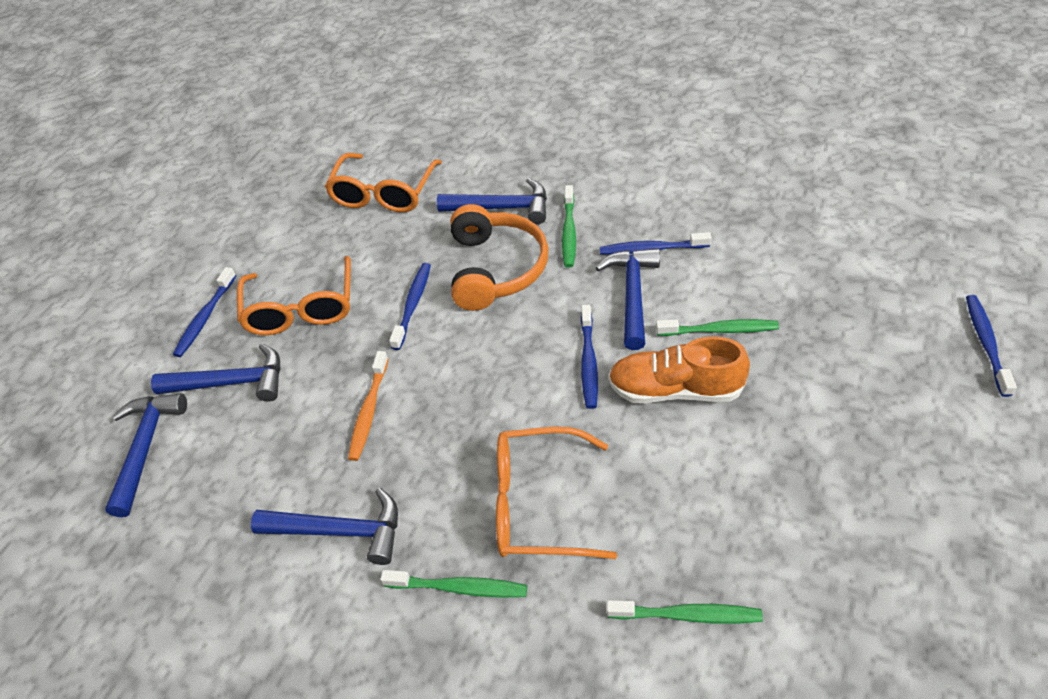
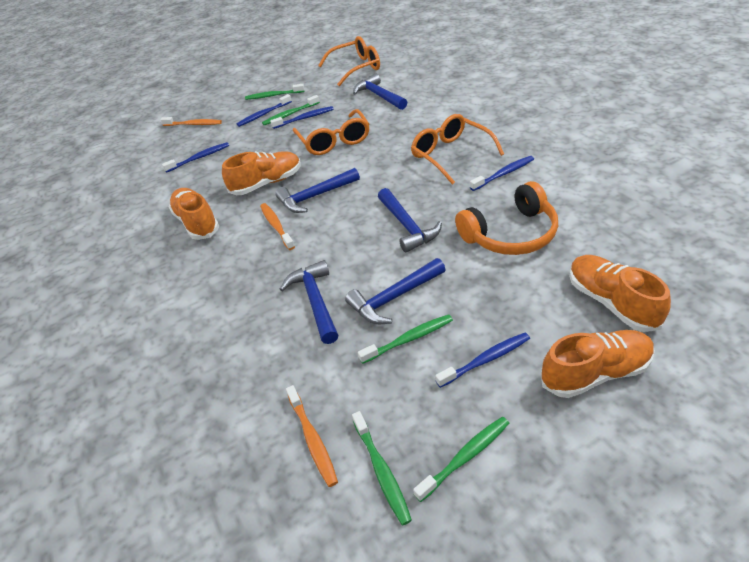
green toothbrush: 4 -> 5
orange shoe: 1 -> 4
orange toothbrush: 1 -> 3

